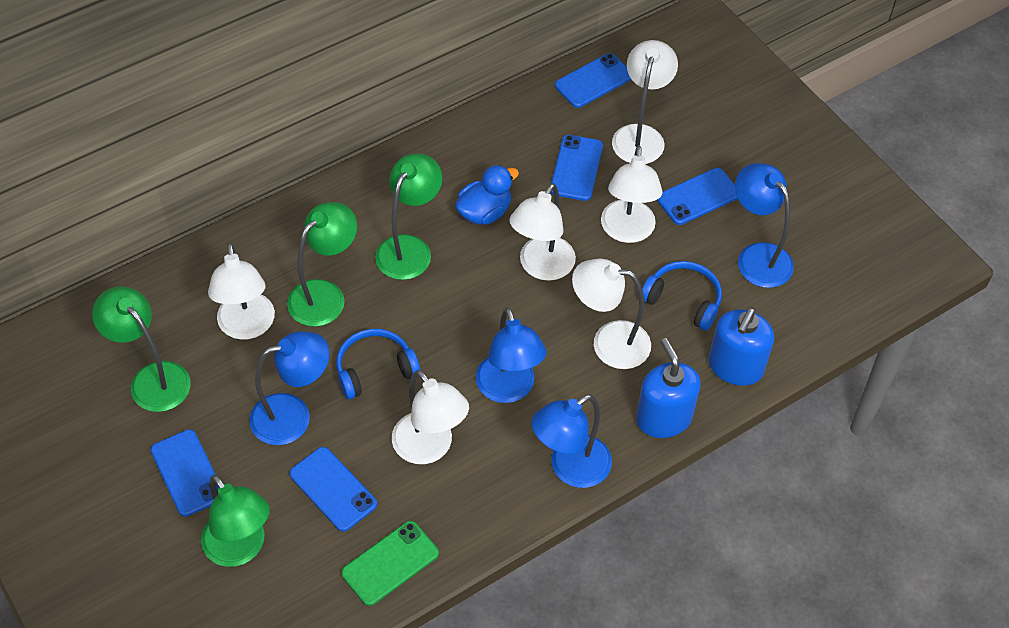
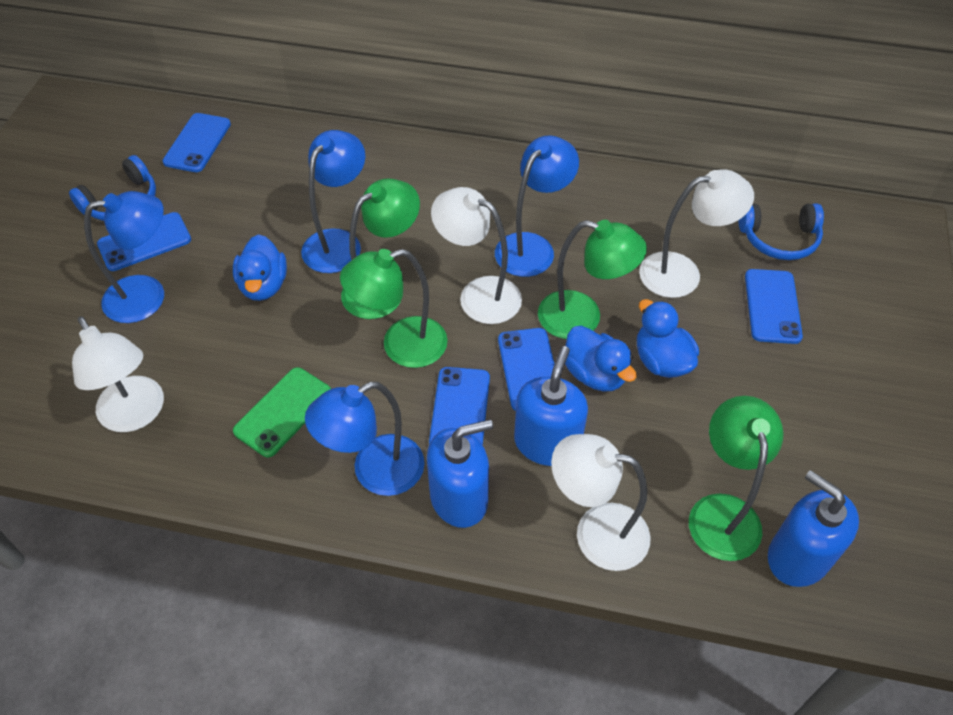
blue duck: 1 -> 3
blue soap dispenser: 2 -> 3
white lamp: 6 -> 4

